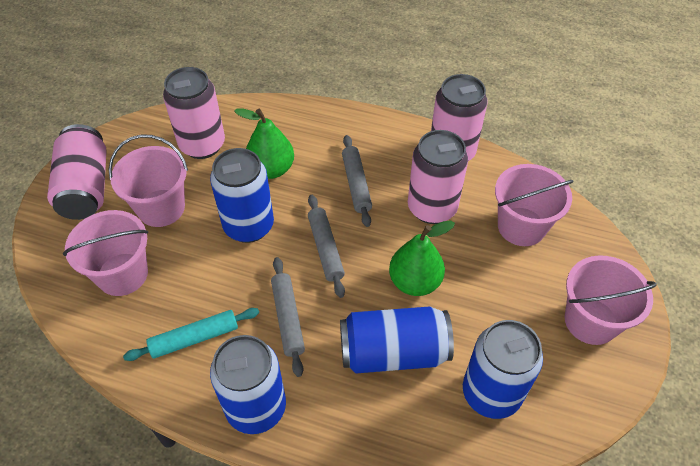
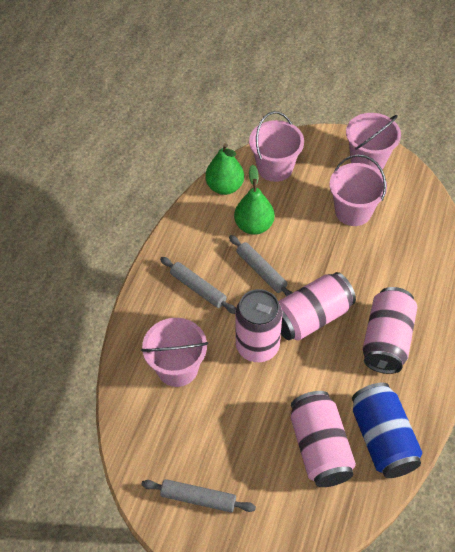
blue can: 4 -> 1
turquoise rolling pin: 1 -> 0

